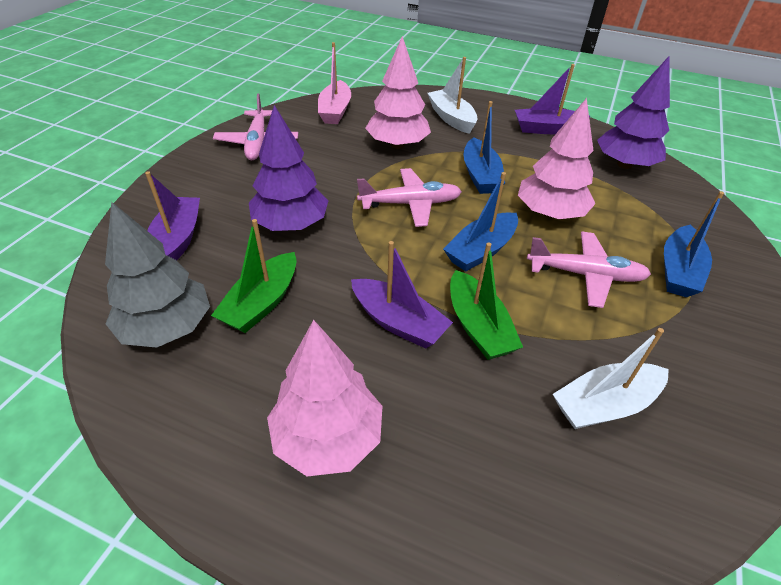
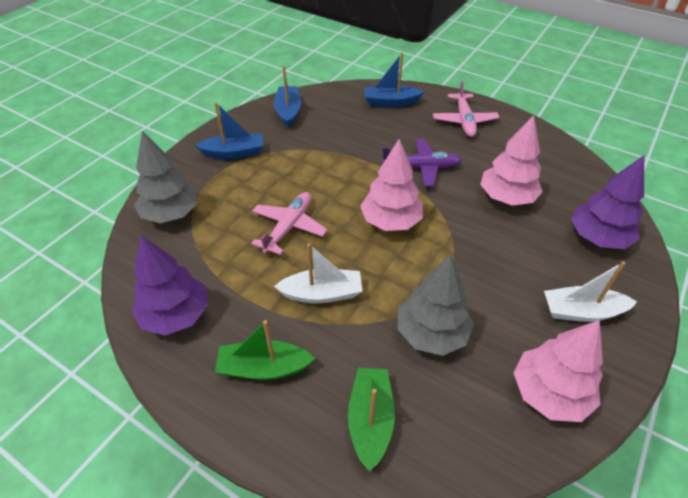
grey tree: 1 -> 2
pink boat: 1 -> 0
pink plane: 3 -> 2
purple boat: 3 -> 0
purple plane: 0 -> 1

